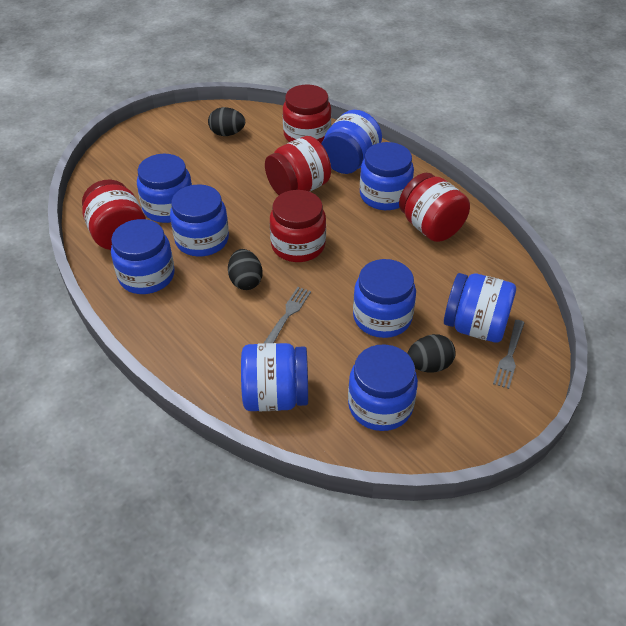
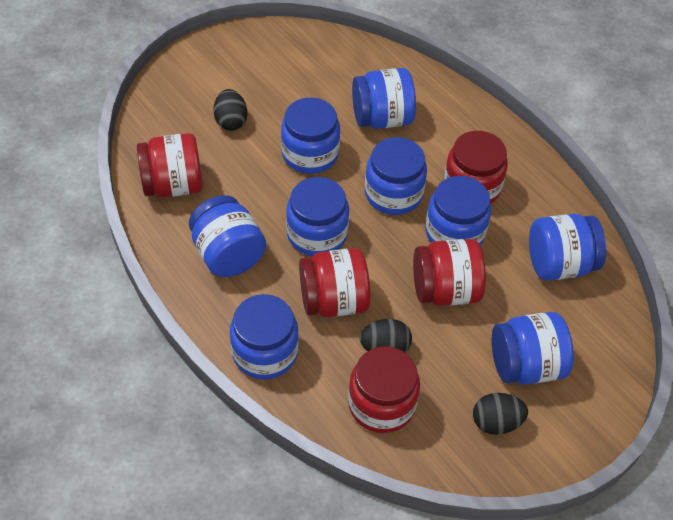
grey fork: 2 -> 0

